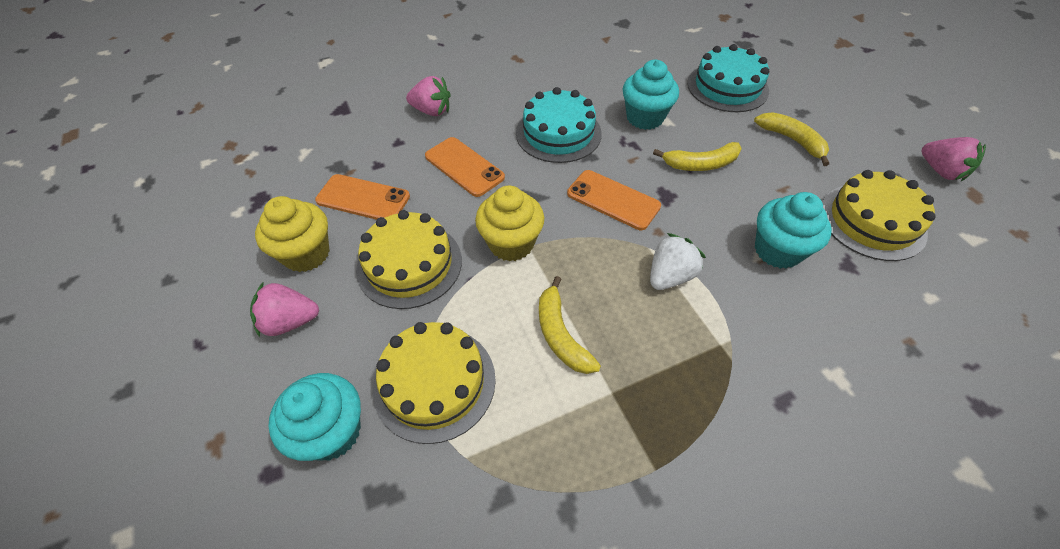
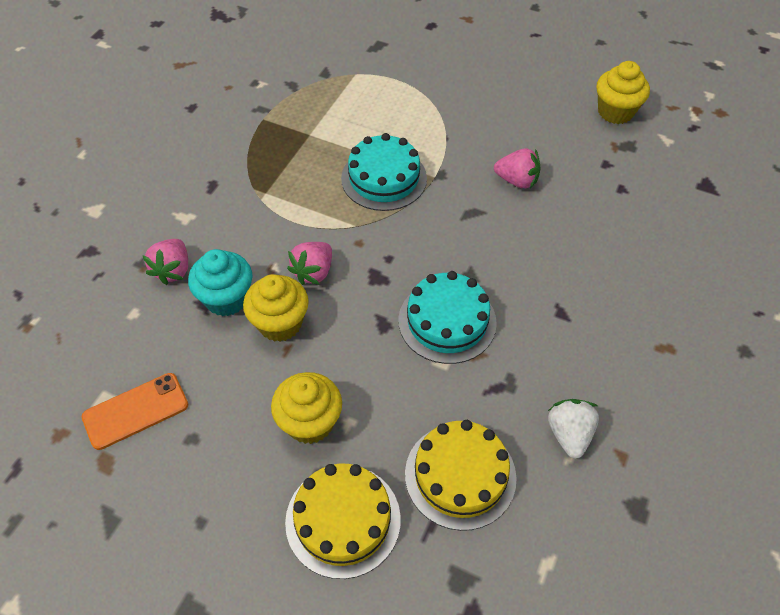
orange phone: 3 -> 1
turquoise cupcake: 3 -> 1
yellow banana: 3 -> 0
yellow cake: 3 -> 2
yellow cupcake: 2 -> 3

